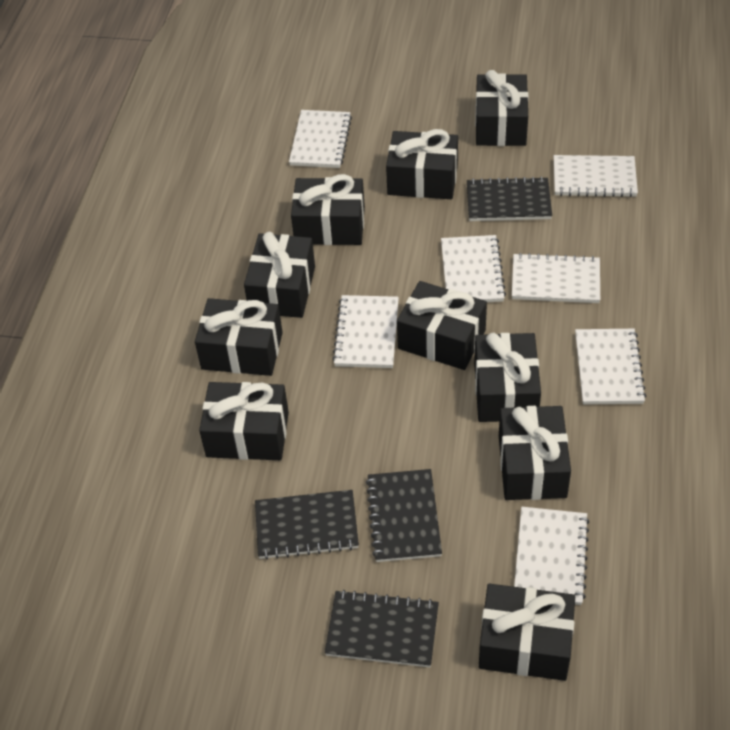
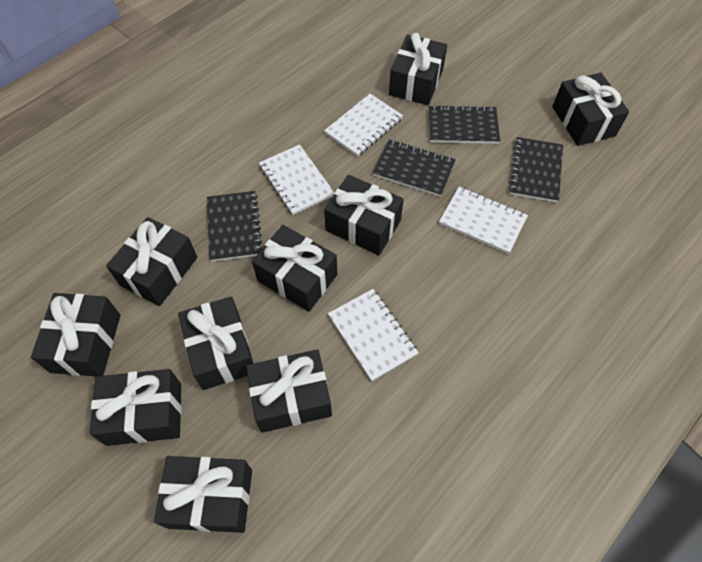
white notebook: 7 -> 4

